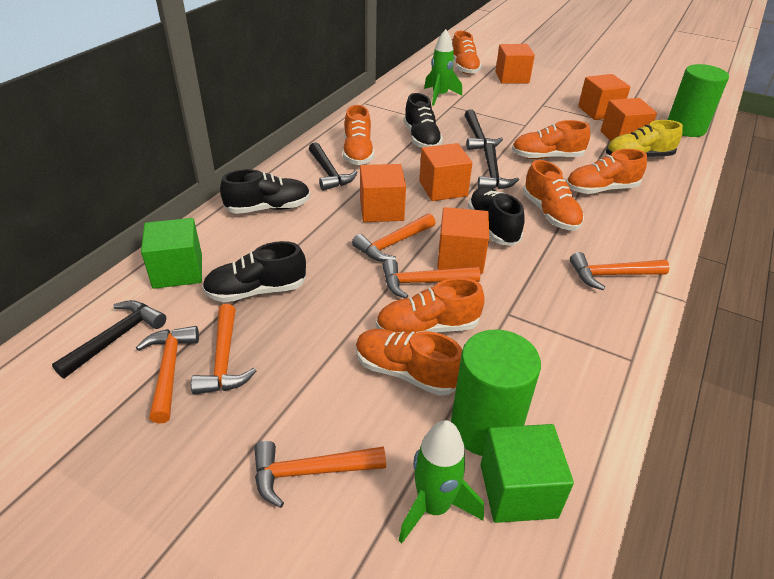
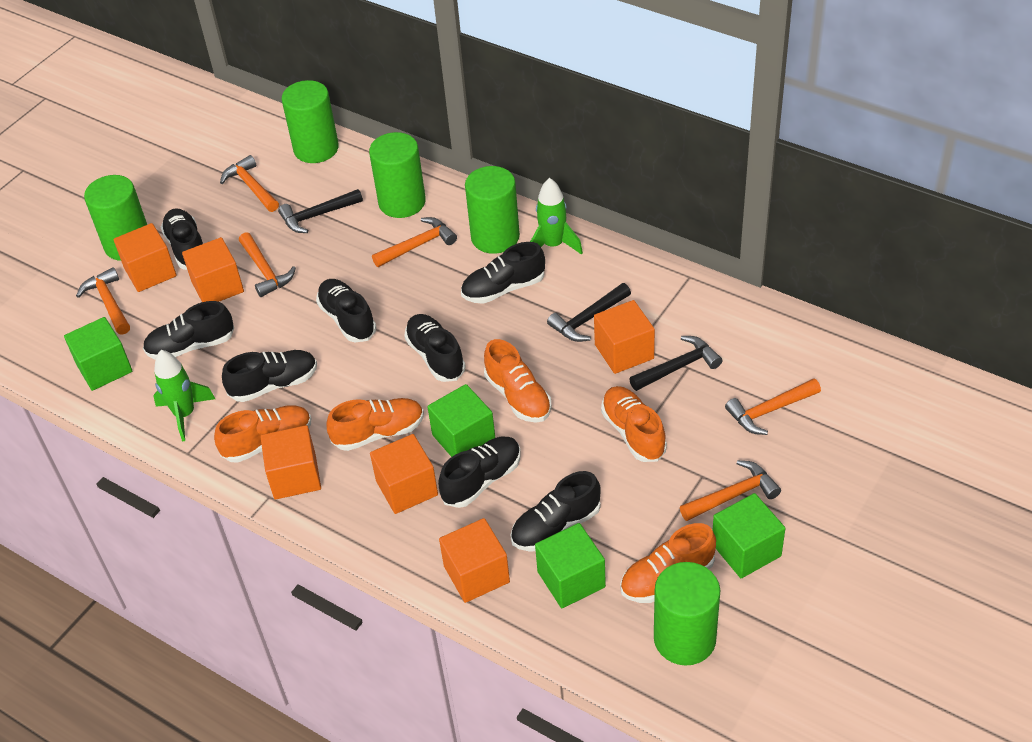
black hammer: 4 -> 3
black shoe: 4 -> 8
green cube: 2 -> 4
green cylinder: 2 -> 5
orange shoe: 7 -> 5
yellow shoe: 1 -> 0

